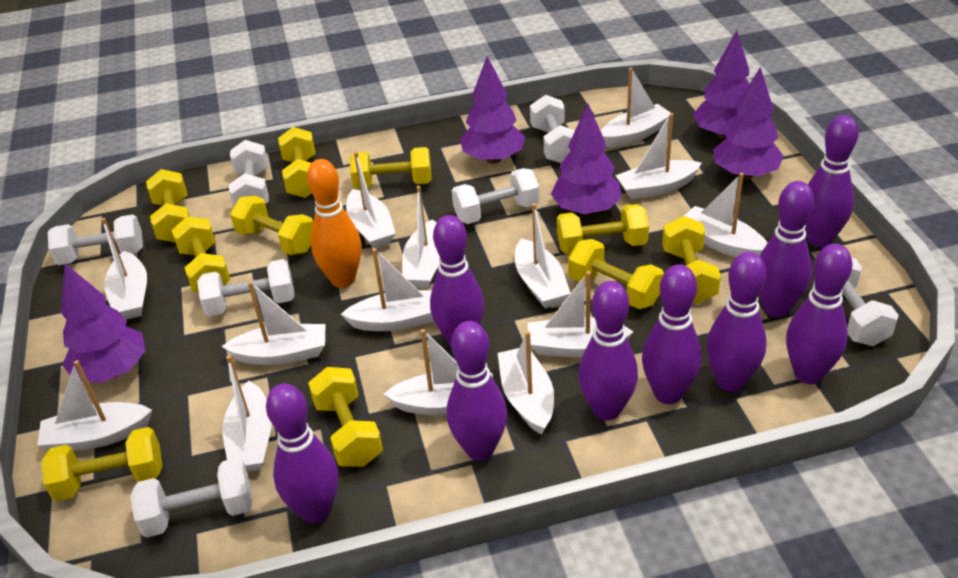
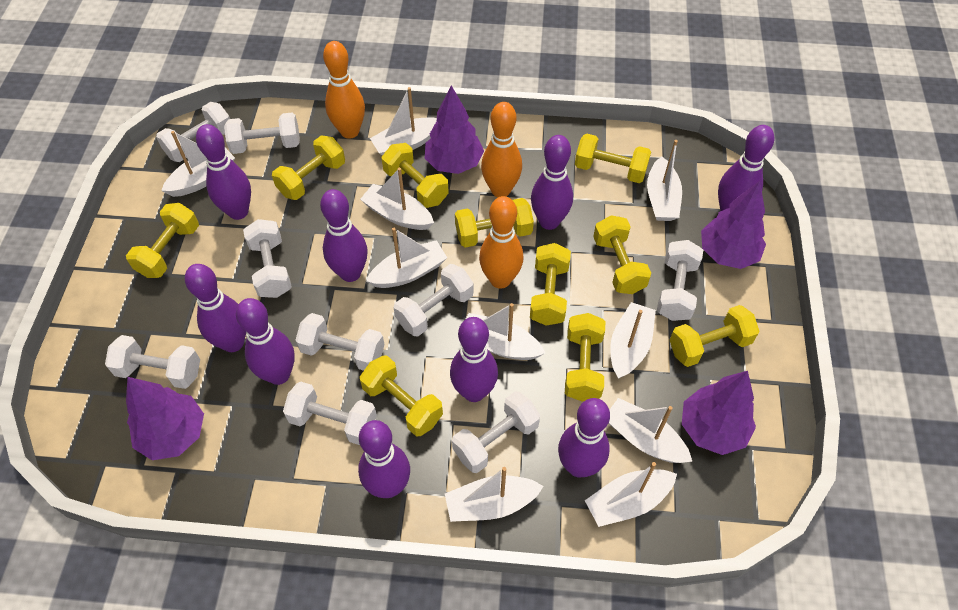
orange bowling pin: 1 -> 3
purple tree: 5 -> 4
white boat: 14 -> 10
white dumbbell: 7 -> 9

